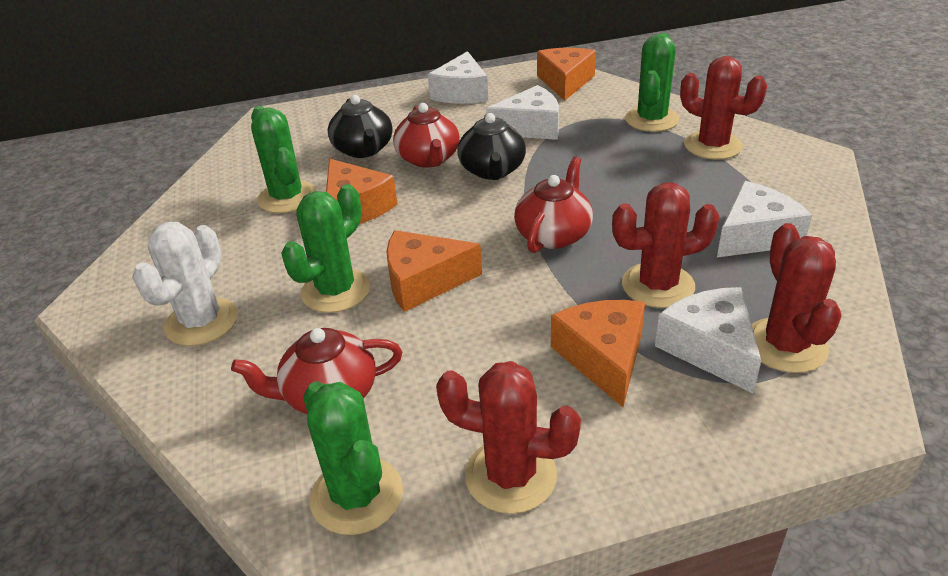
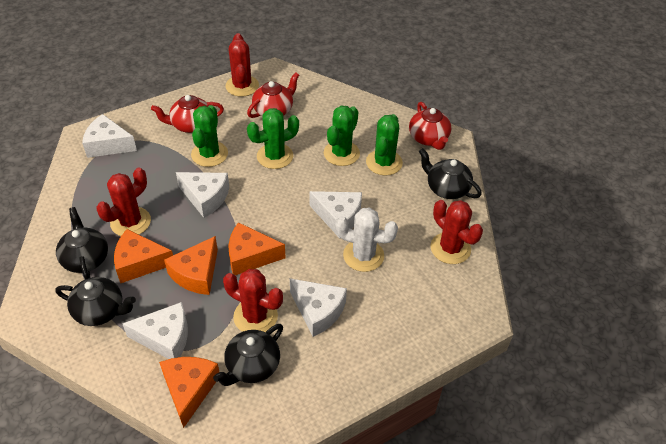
black teapot: 2 -> 4
white cheese: 4 -> 5

